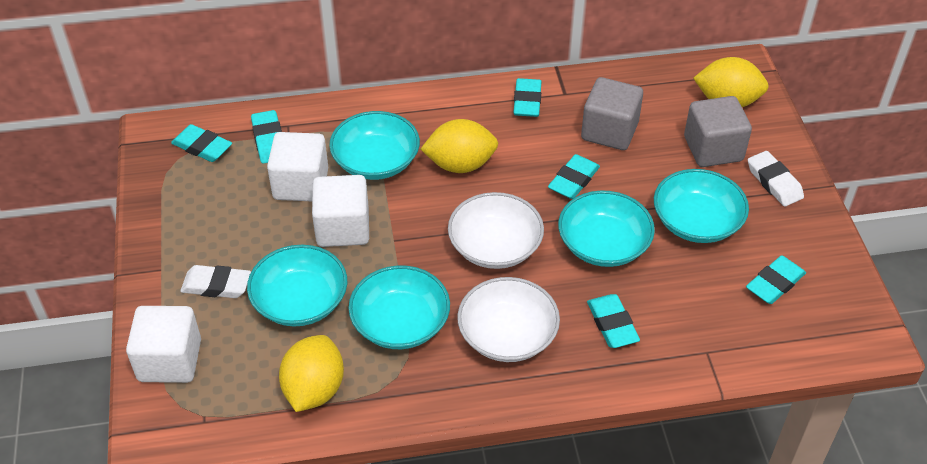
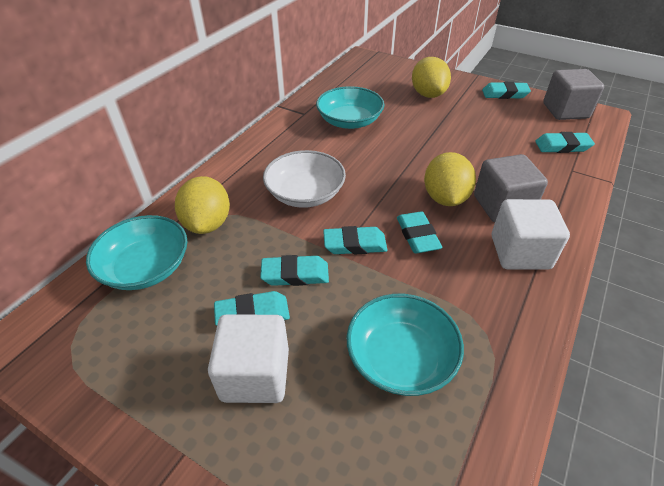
turquoise bowl: 5 -> 3
white bowl: 2 -> 1
white cube: 3 -> 2
white eraser: 2 -> 0

